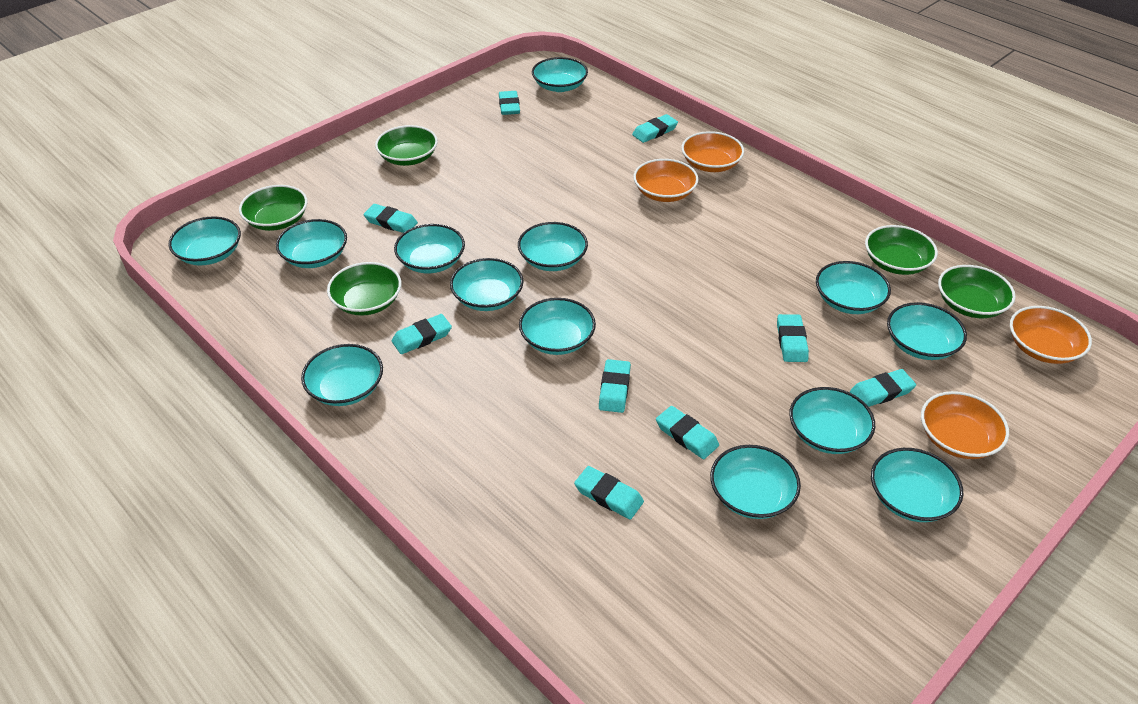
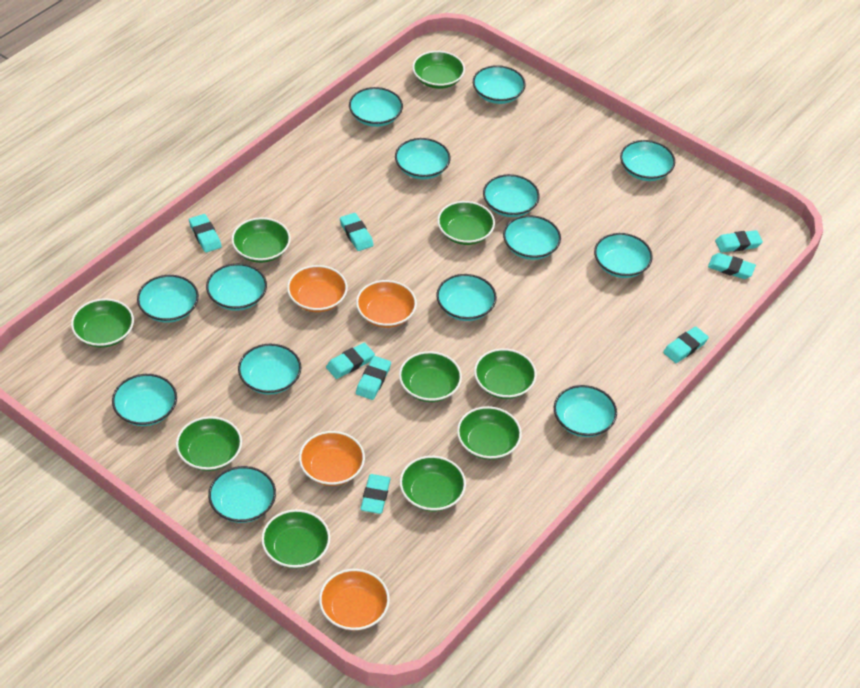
green bowl: 5 -> 10
turquoise bowl: 13 -> 14
turquoise eraser: 9 -> 8

